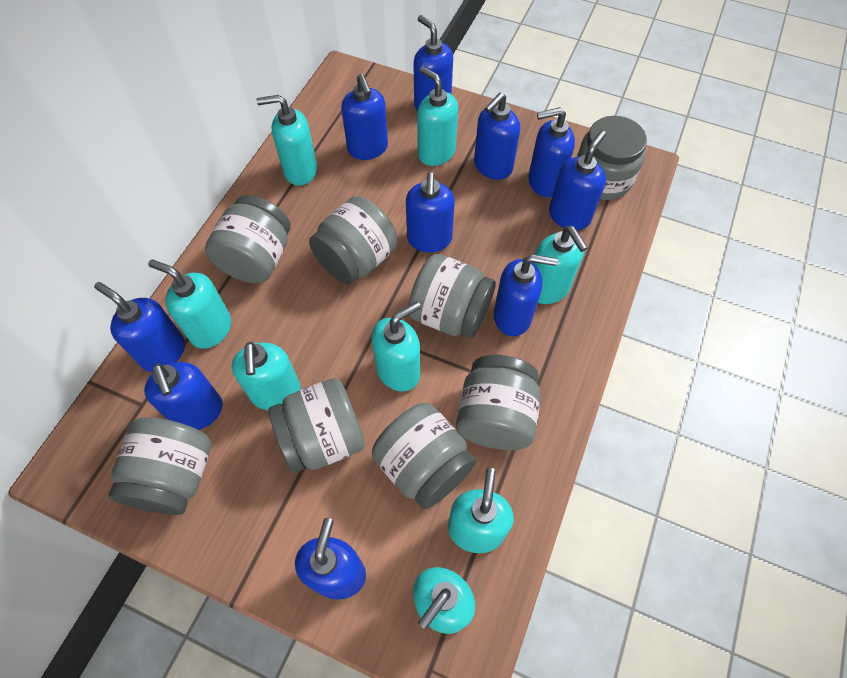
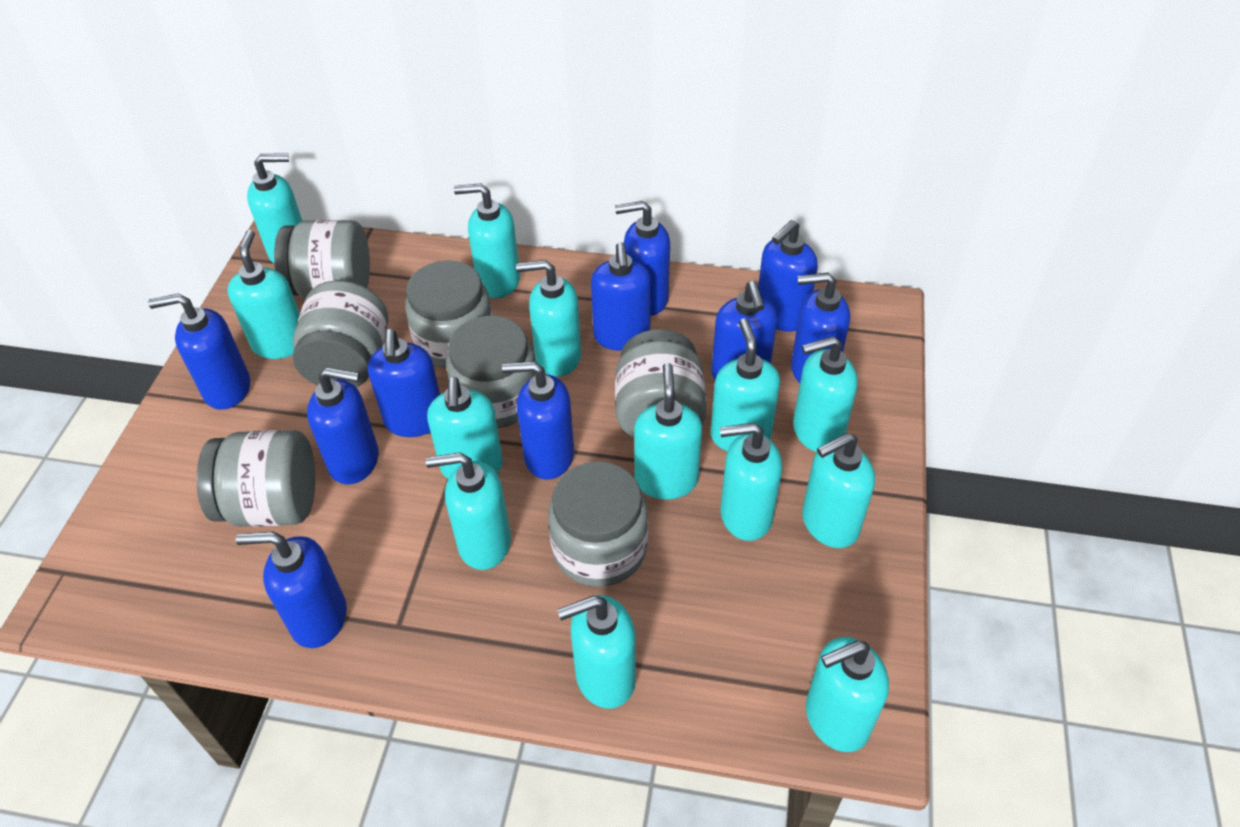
grey jar: 8 -> 7
turquoise soap dispenser: 8 -> 13

